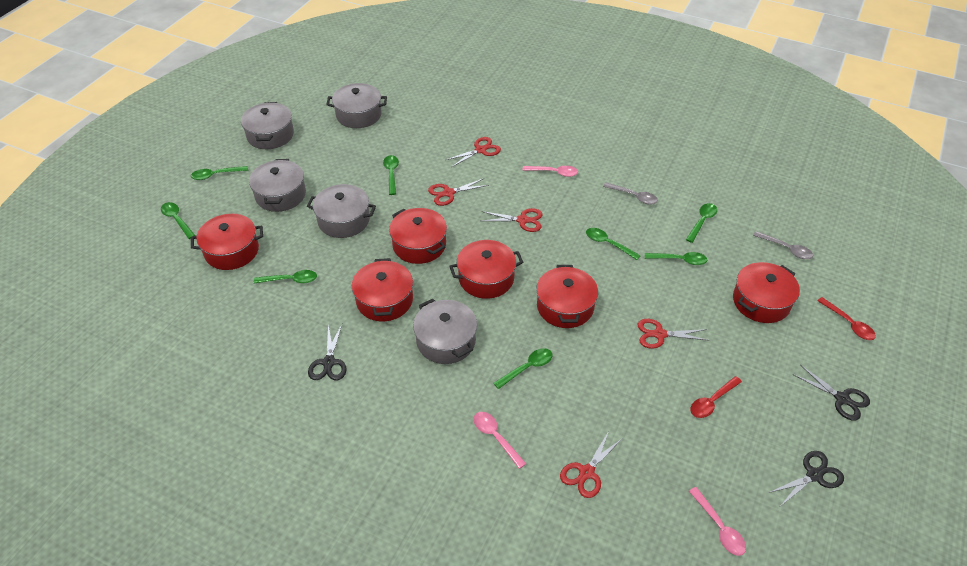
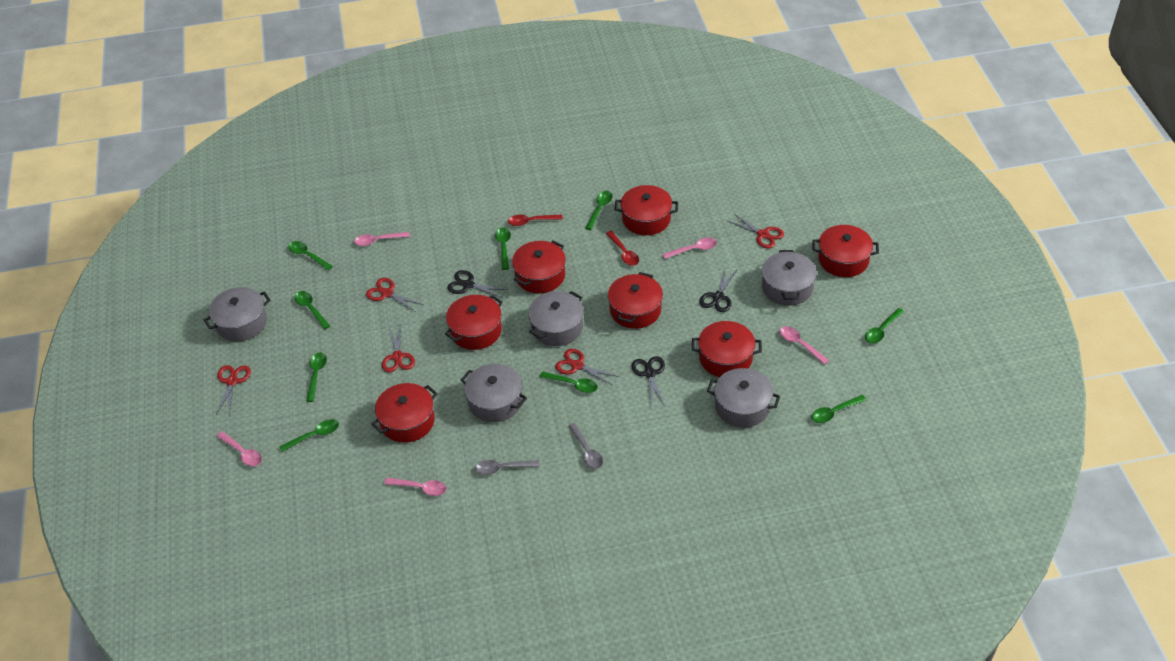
green spoon: 8 -> 9
pink spoon: 3 -> 5
red pot: 6 -> 7

